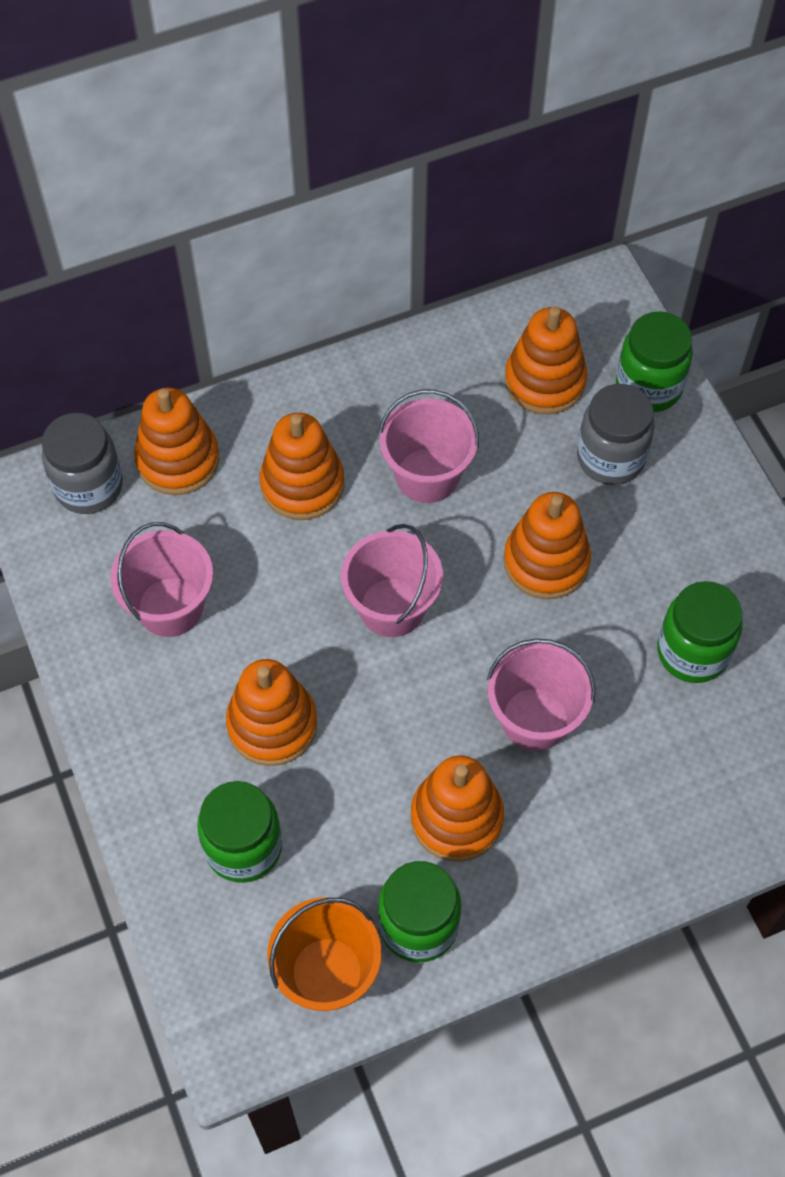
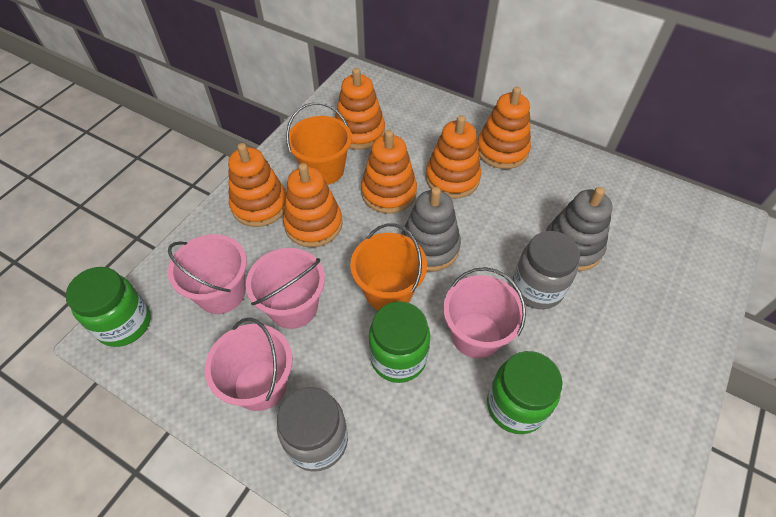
green jar: 4 -> 3
grey stacking toy: 0 -> 2
orange bucket: 1 -> 2

